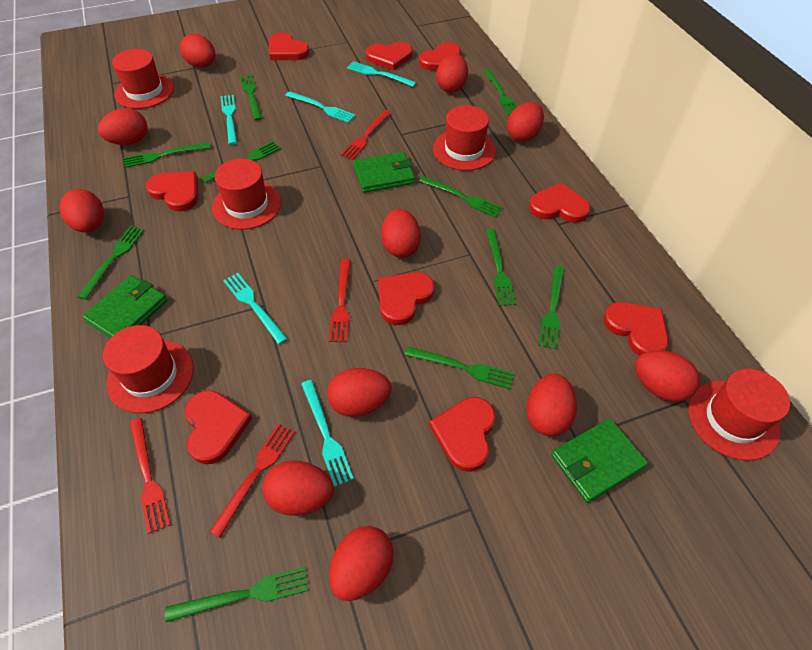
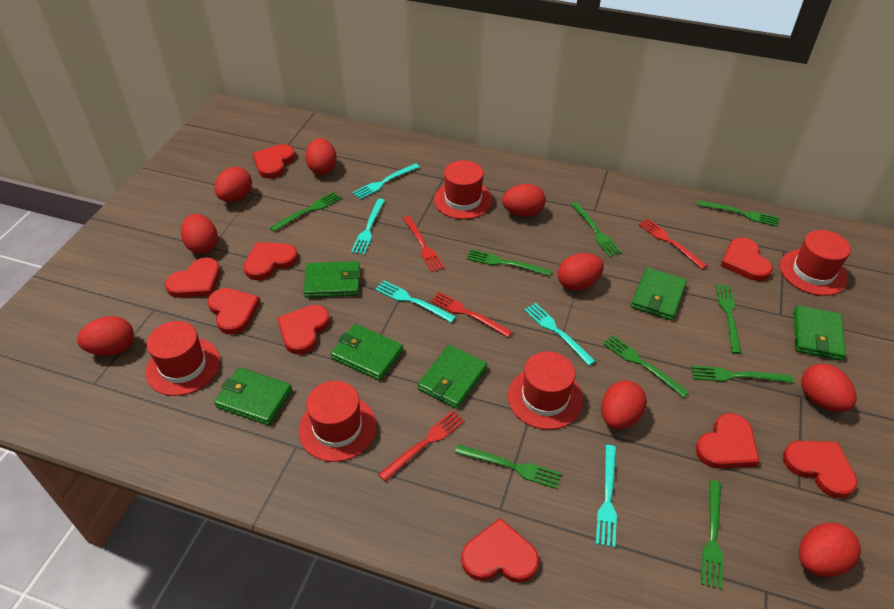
green fork: 10 -> 9
green wallet: 3 -> 6
red egg: 11 -> 9

